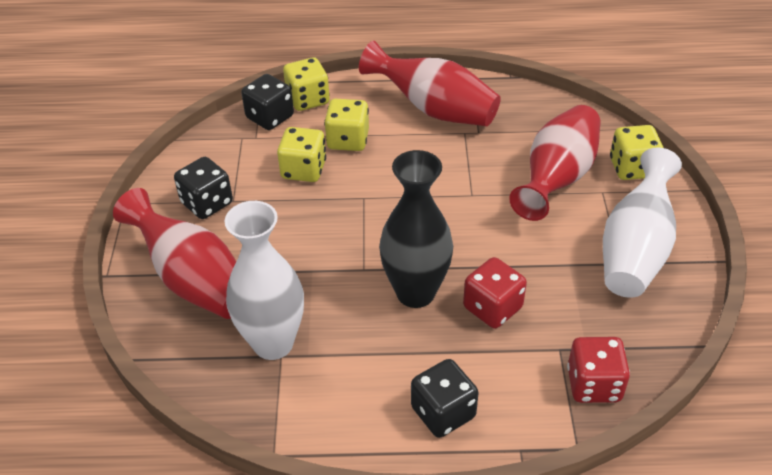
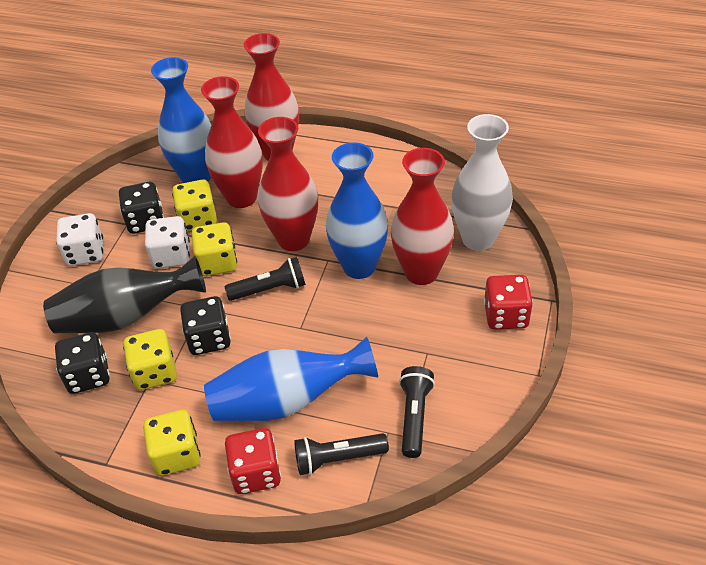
black flashlight: 0 -> 3
blue vase: 0 -> 3
red vase: 3 -> 4
white dice: 0 -> 2
white vase: 2 -> 1

